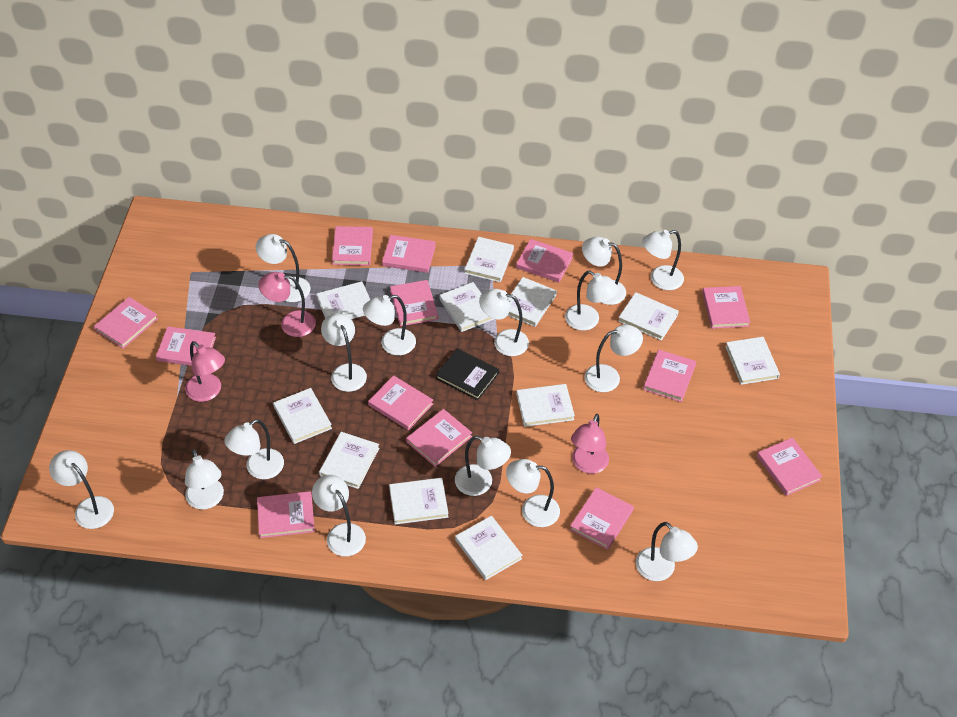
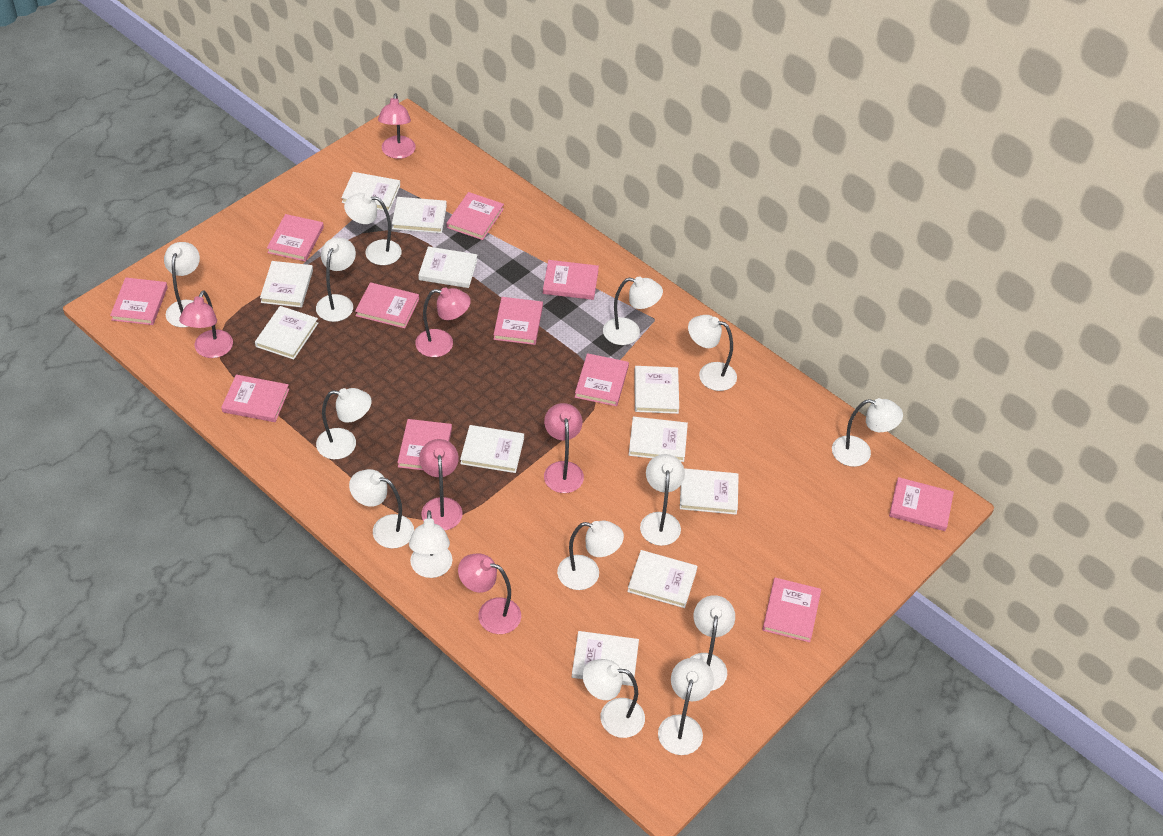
black book: 1 -> 0
pink book: 13 -> 11
pink lamp: 3 -> 6
white lamp: 15 -> 14

